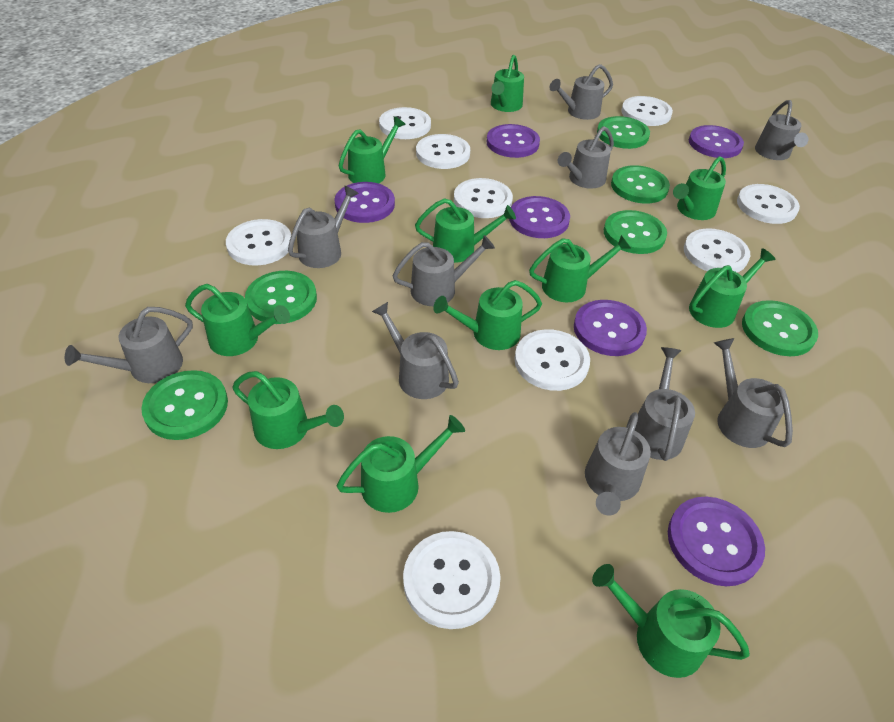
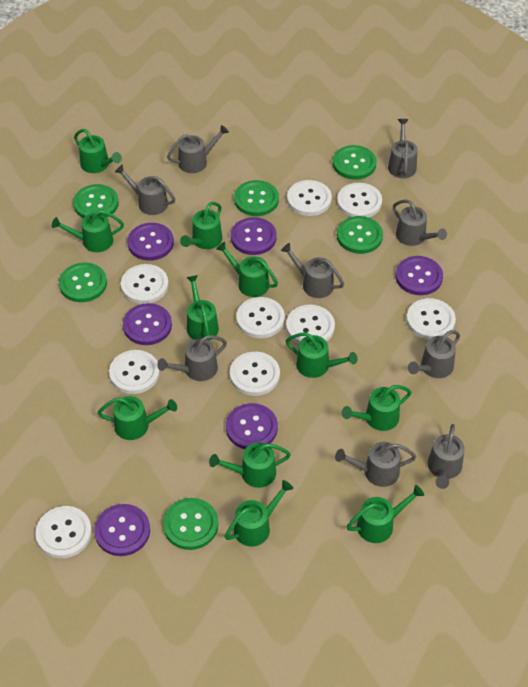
grey watering can: 10 -> 9

